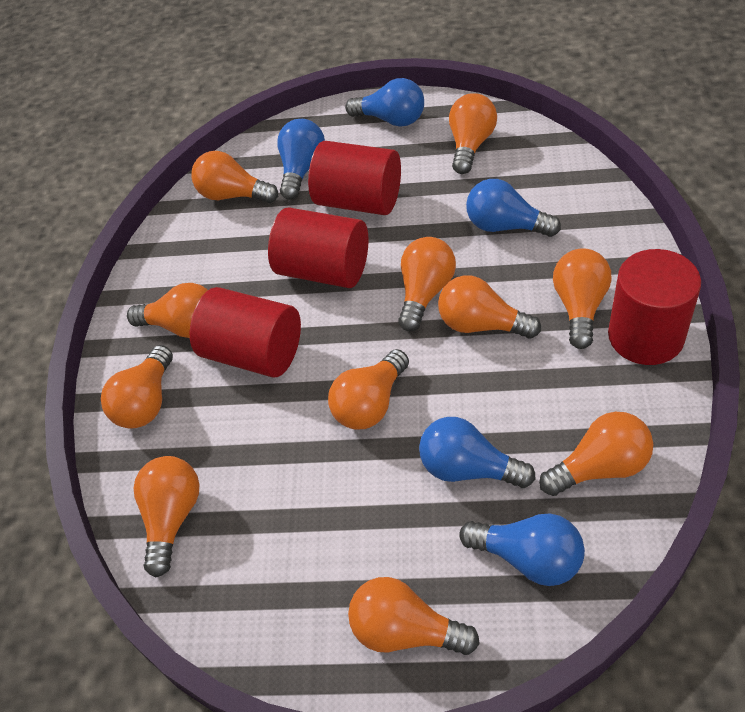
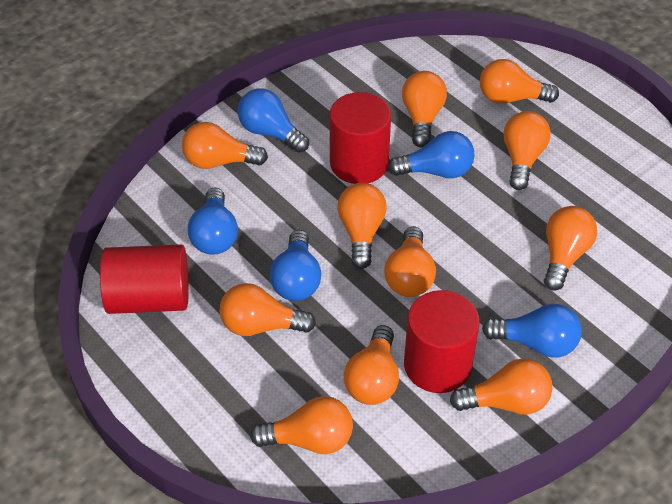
red cylinder: 4 -> 3

